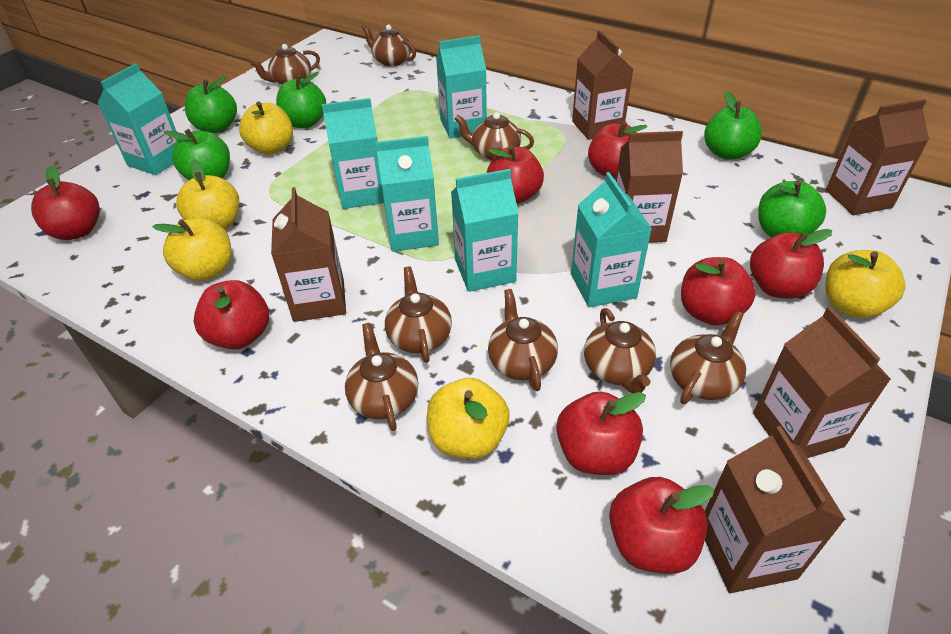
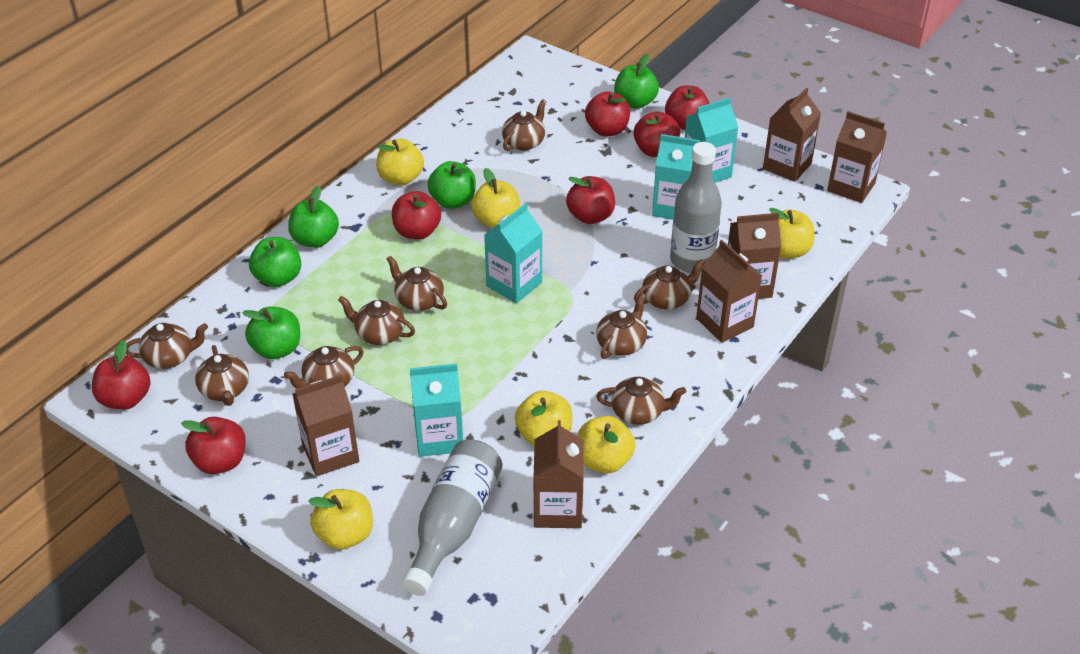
brown teapot: 8 -> 9
grey bottle: 0 -> 2
red apple: 8 -> 7
turquoise carton: 6 -> 4
yellow apple: 5 -> 6

